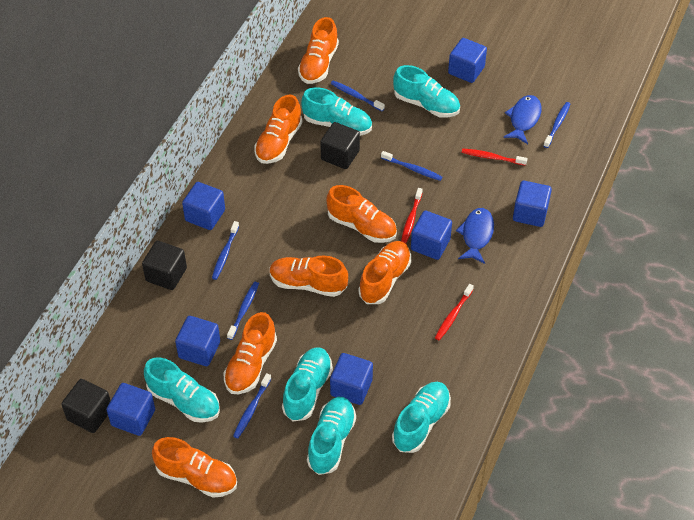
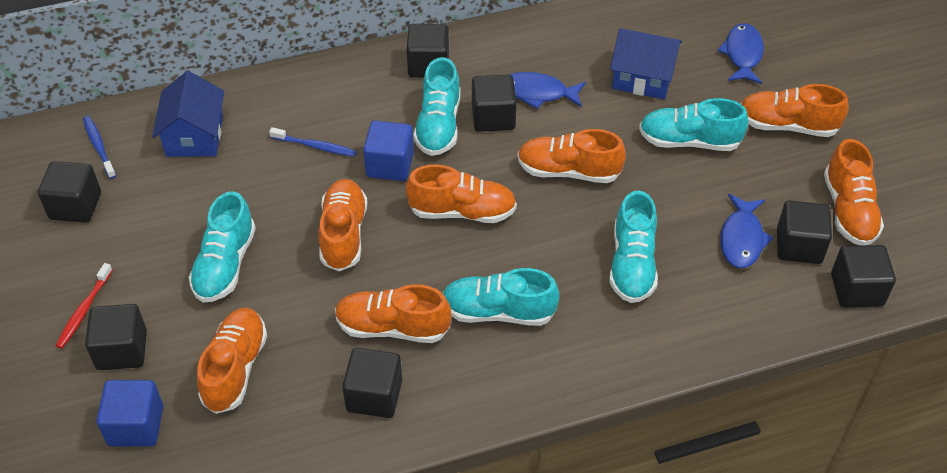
black cube: 3 -> 7
blue cube: 7 -> 2
blue fish: 2 -> 3
blue house: 0 -> 2
blue toothbrush: 6 -> 2
red toothbrush: 3 -> 1
turquoise shoe: 6 -> 5

